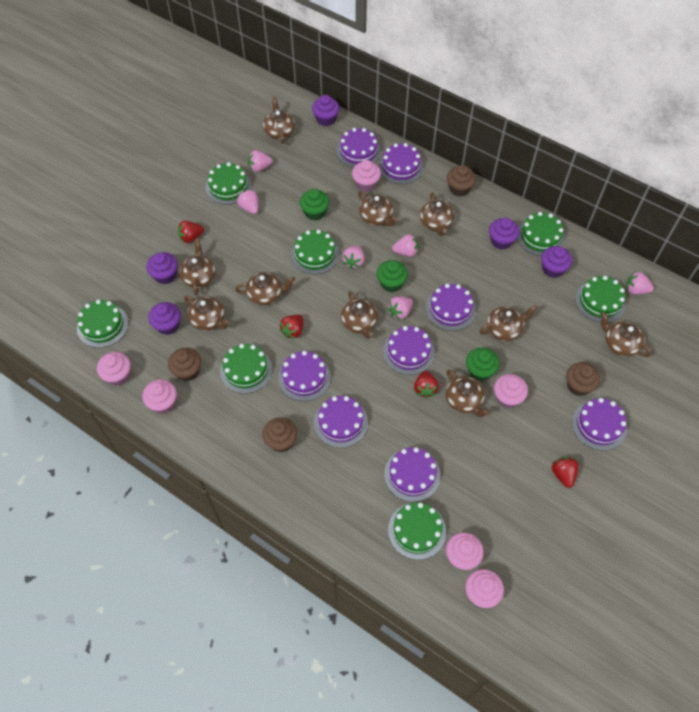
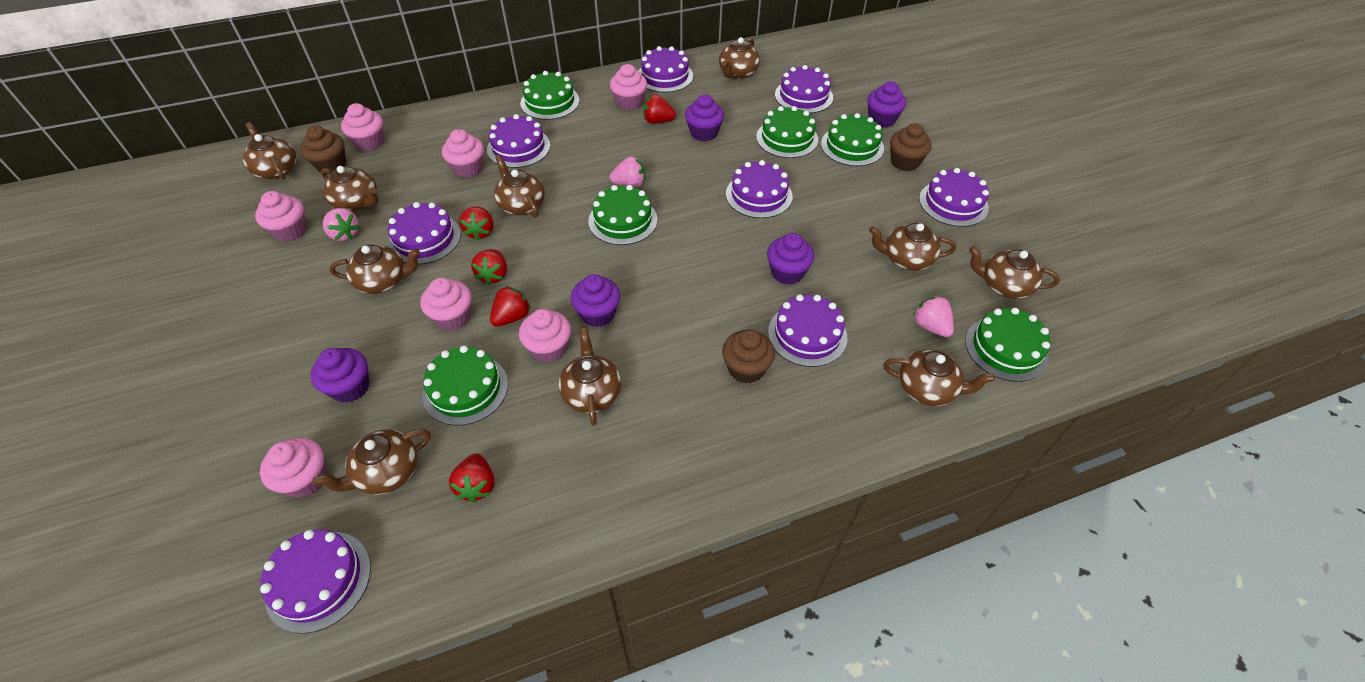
brown cupcake: 4 -> 3
green cake: 7 -> 6
green cupcake: 3 -> 0
pink cupcake: 6 -> 7
pink strawberry: 6 -> 3
red strawberry: 4 -> 5

